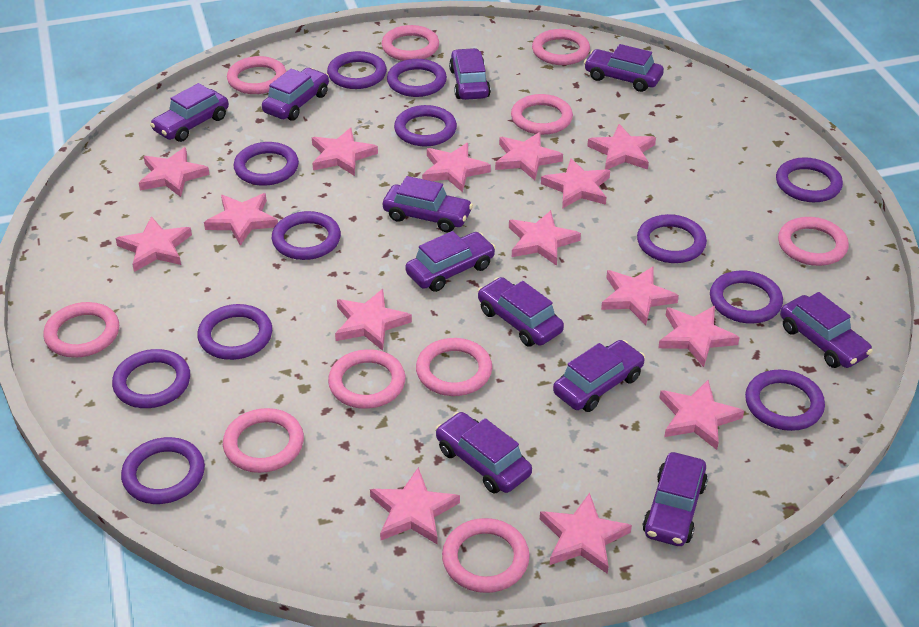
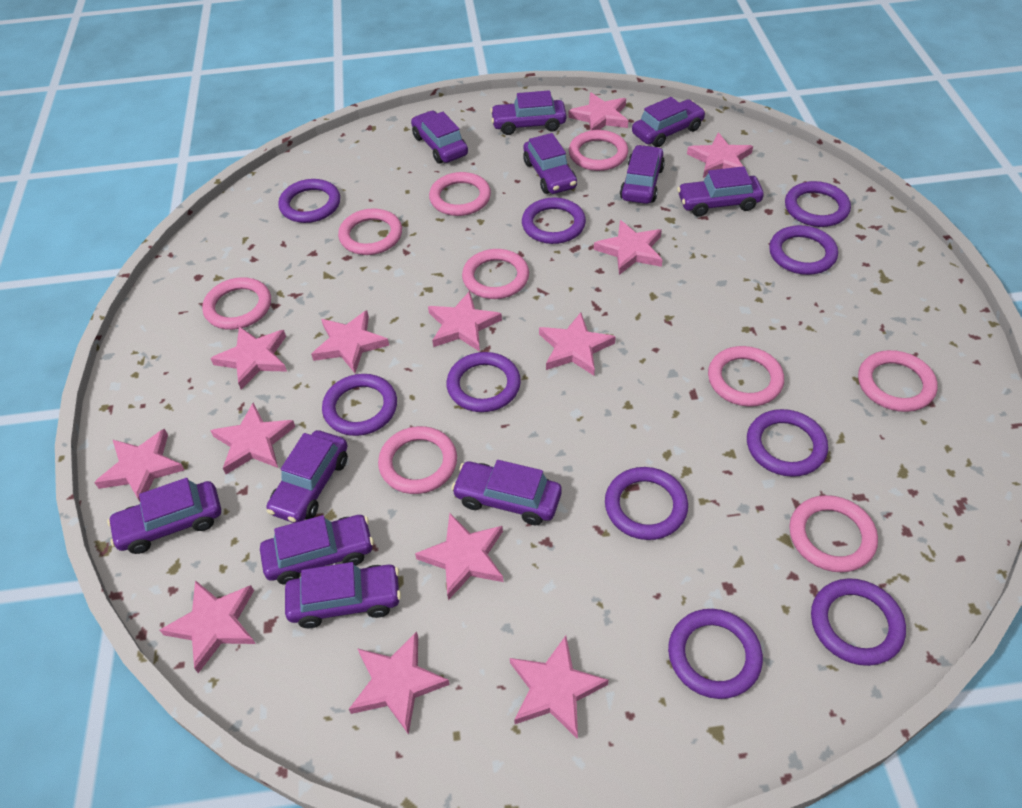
pink ring: 10 -> 9
pink star: 15 -> 13
purple ring: 12 -> 10

